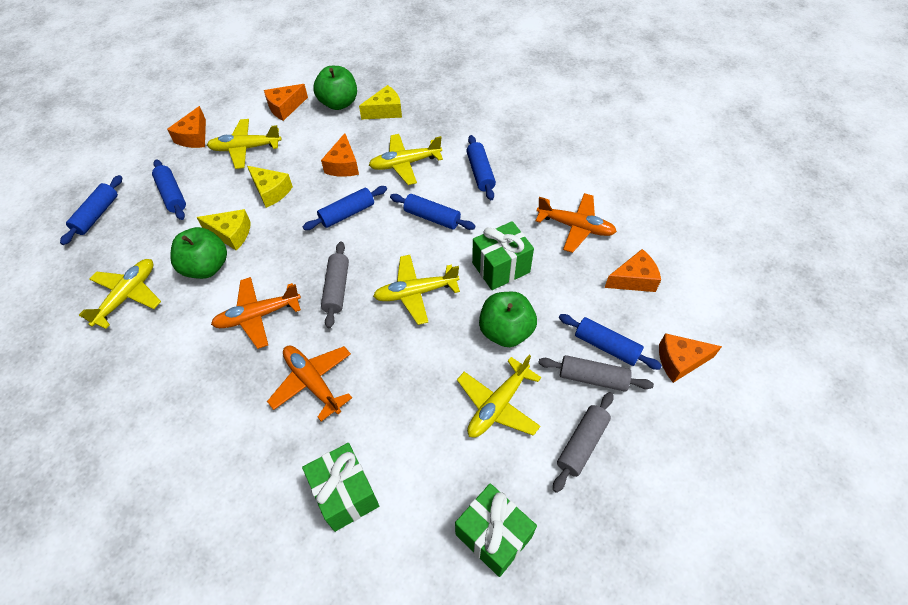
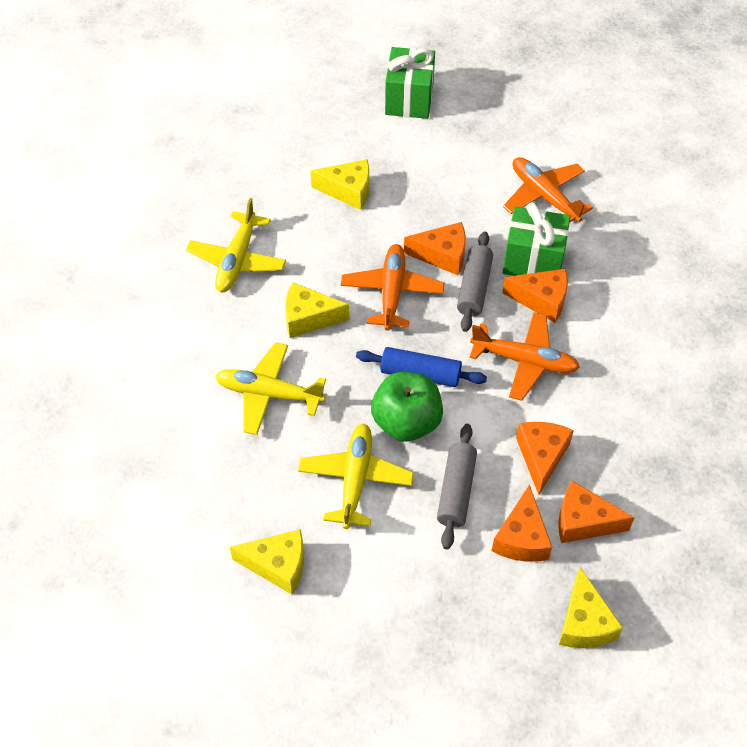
blue rolling pin: 6 -> 1
green apple: 3 -> 1
green gift: 3 -> 2
grey rolling pin: 3 -> 2
yellow cheese: 3 -> 4
yellow plane: 5 -> 3

